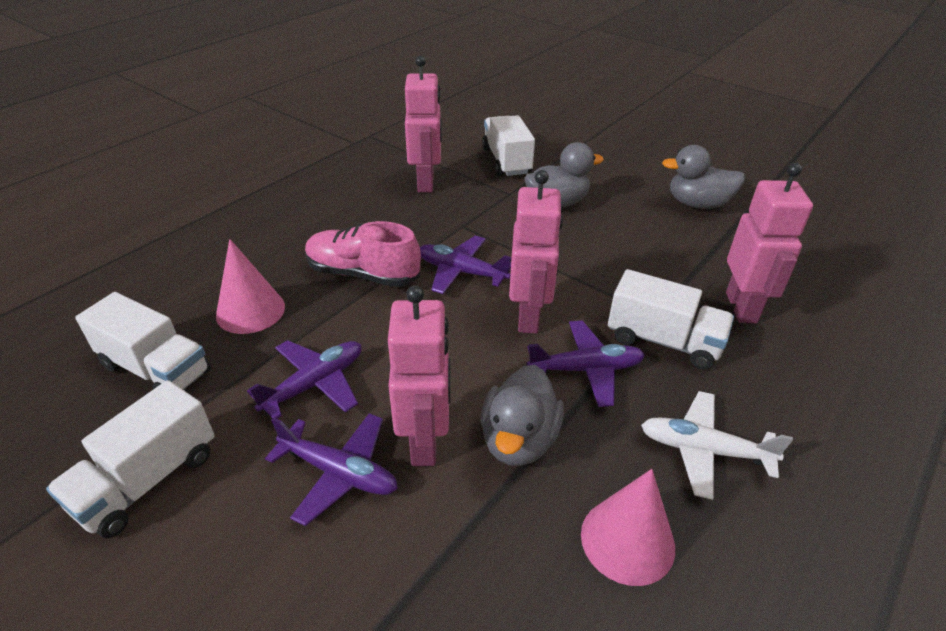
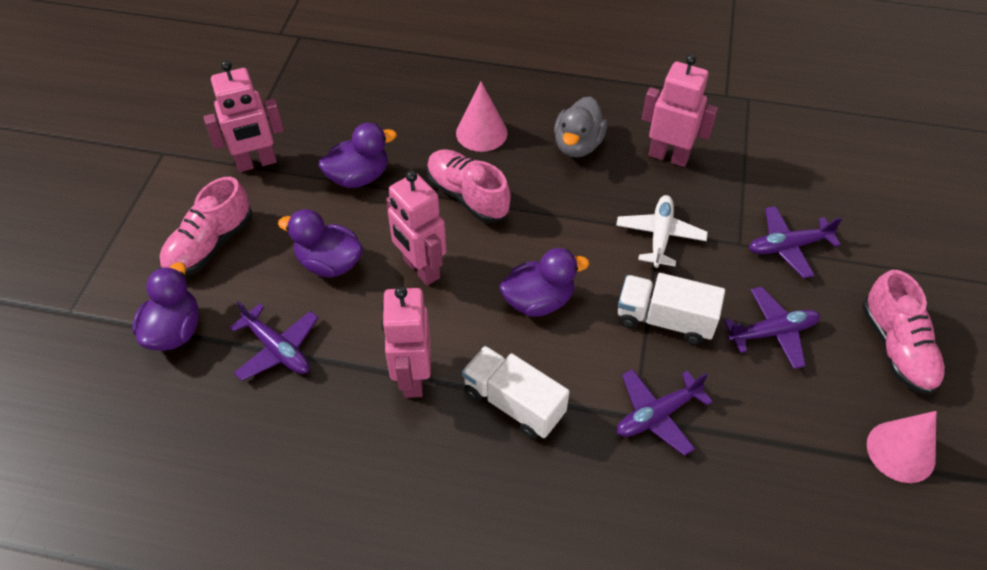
grey duck: 3 -> 1
pink shoe: 1 -> 3
purple duck: 0 -> 4
white truck: 4 -> 2

